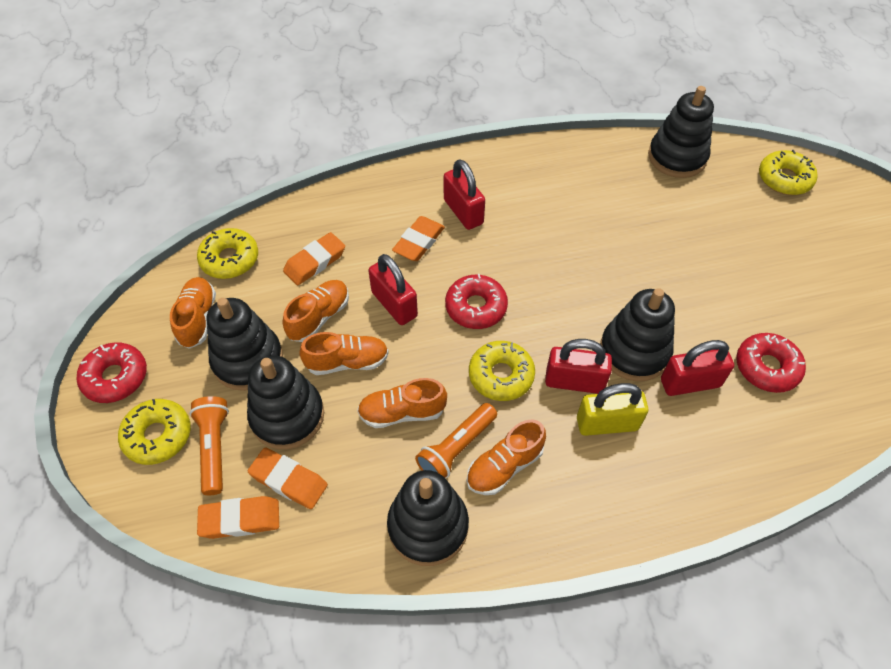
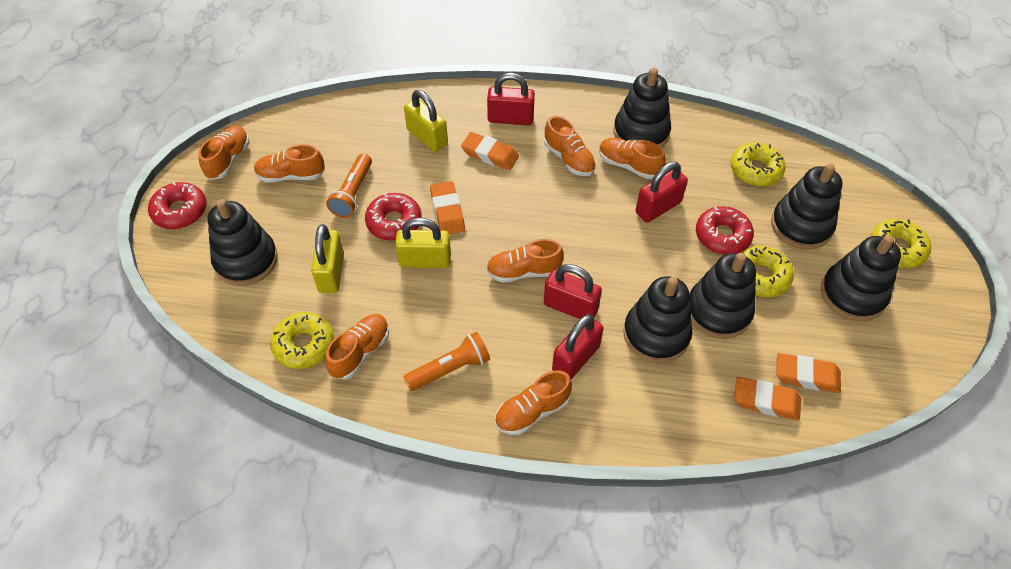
black stacking toy: 5 -> 6
orange shoe: 5 -> 7
yellow padlock: 1 -> 3

